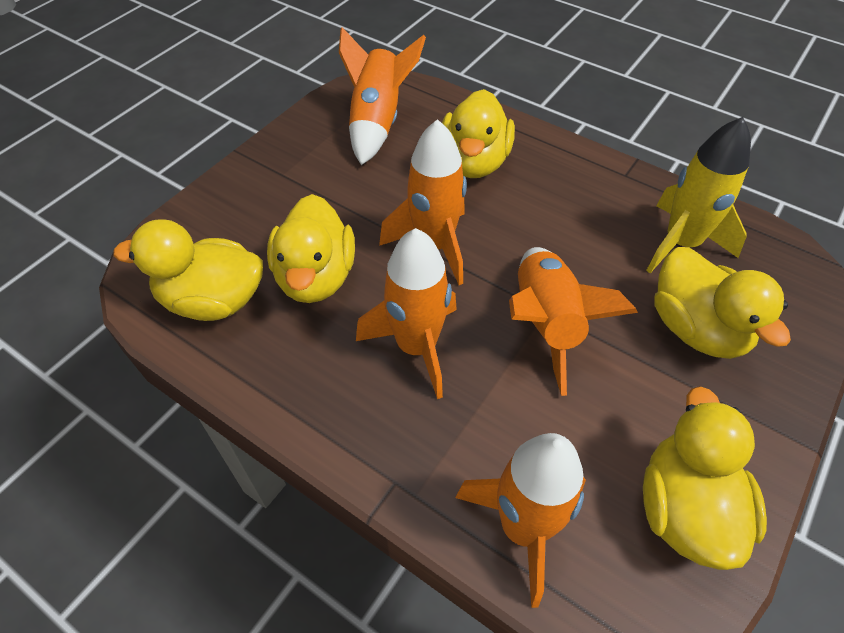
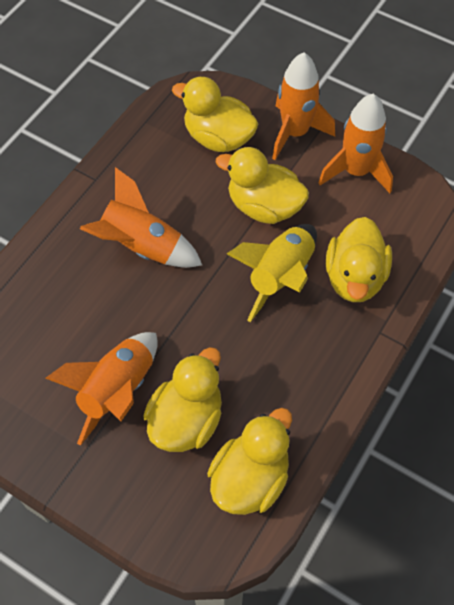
orange rocket: 5 -> 4

